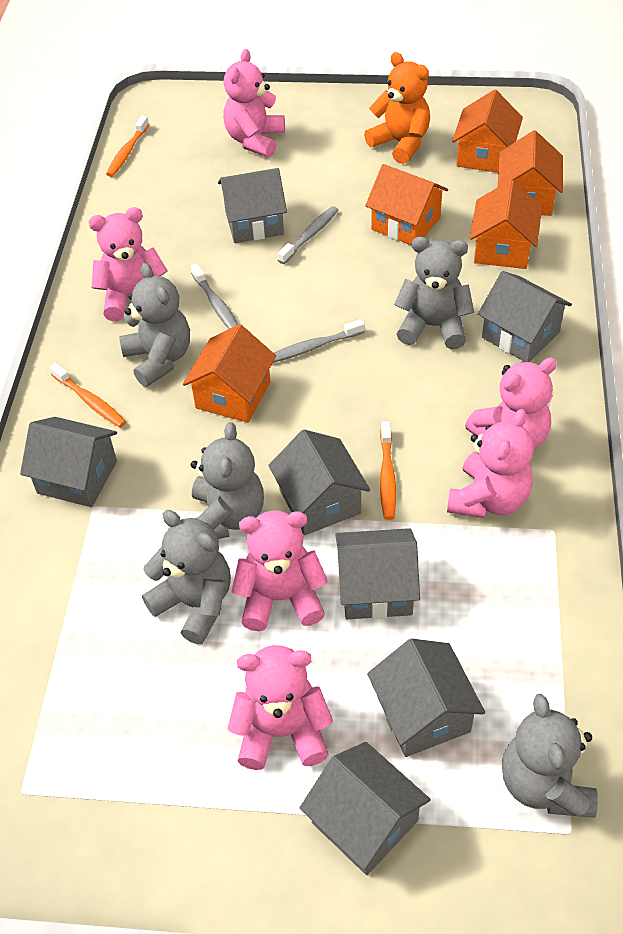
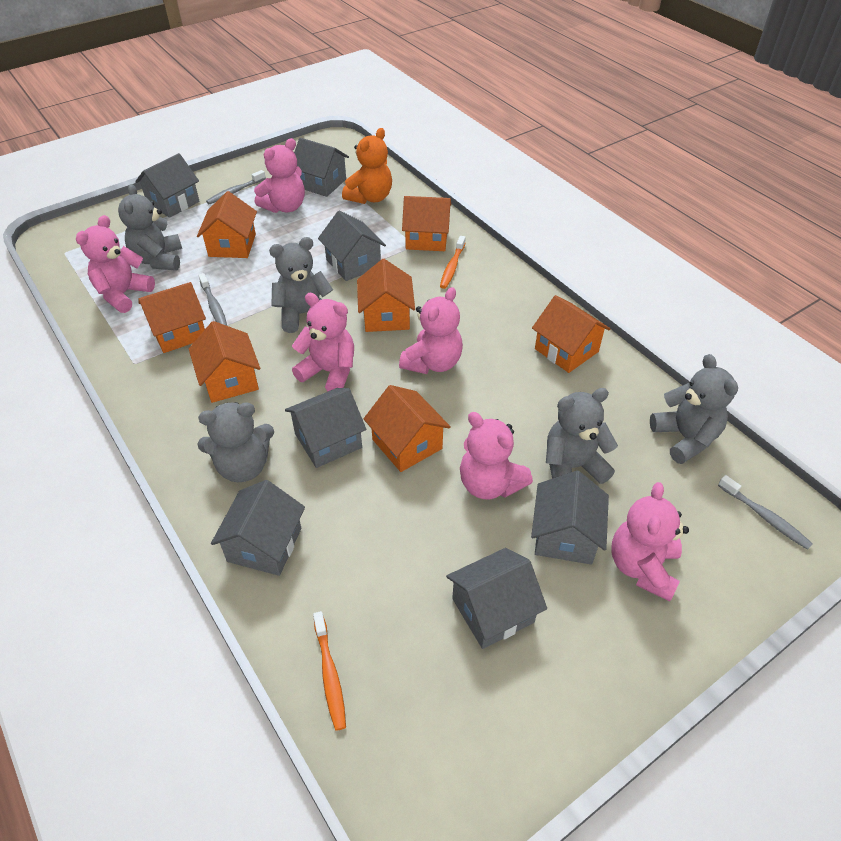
orange house: 5 -> 7
orange toothbrush: 3 -> 2

